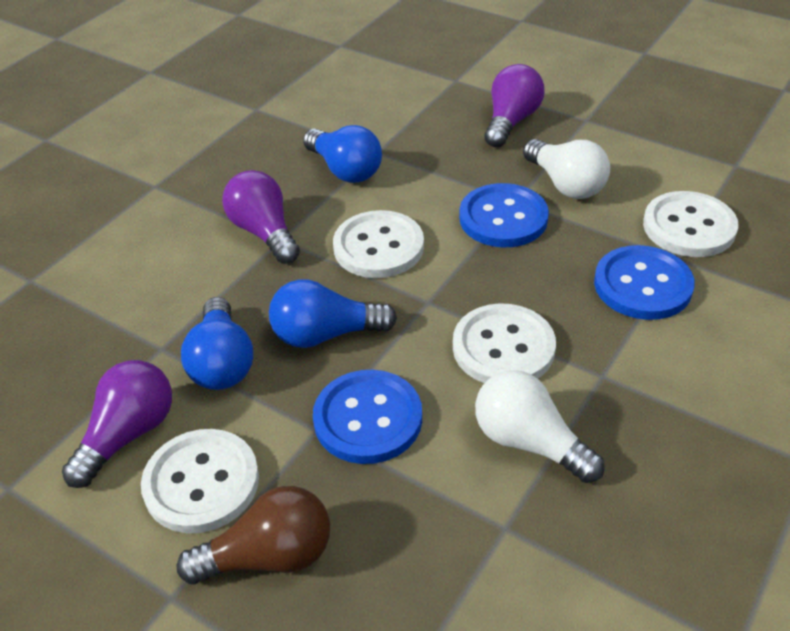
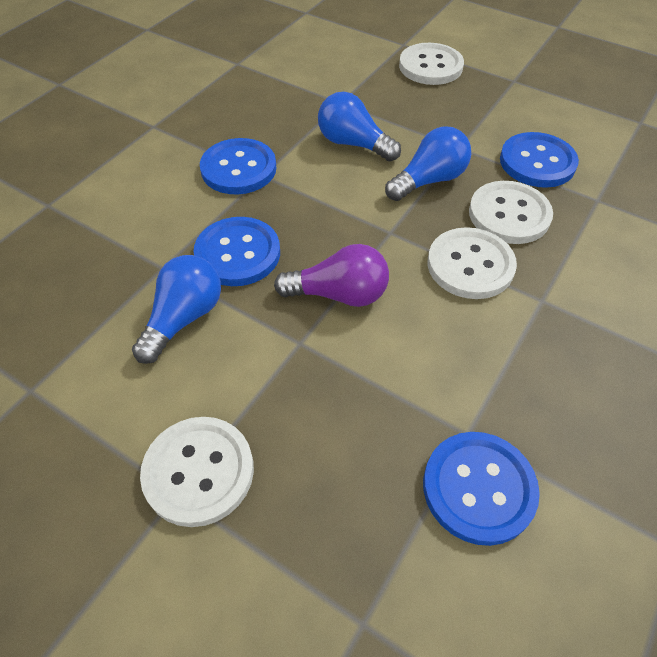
blue button: 3 -> 4
brown light bulb: 1 -> 0
purple light bulb: 3 -> 1
white light bulb: 2 -> 0

